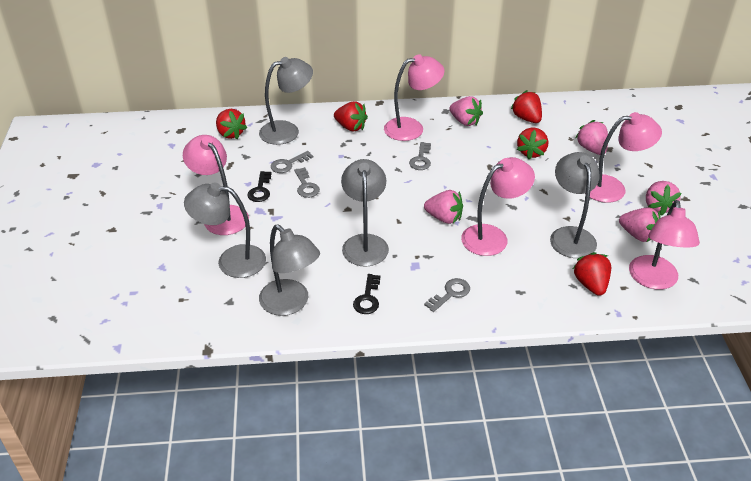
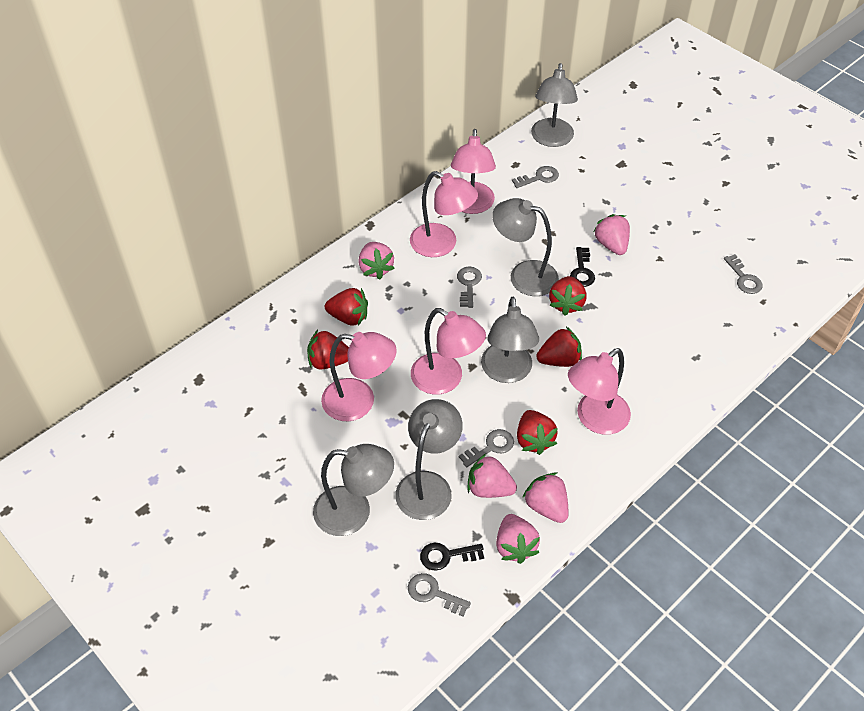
grey key: 4 -> 5

